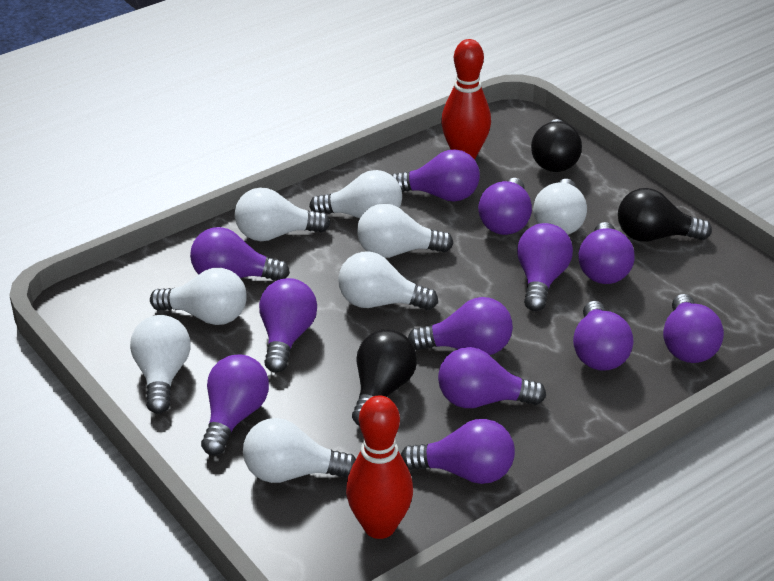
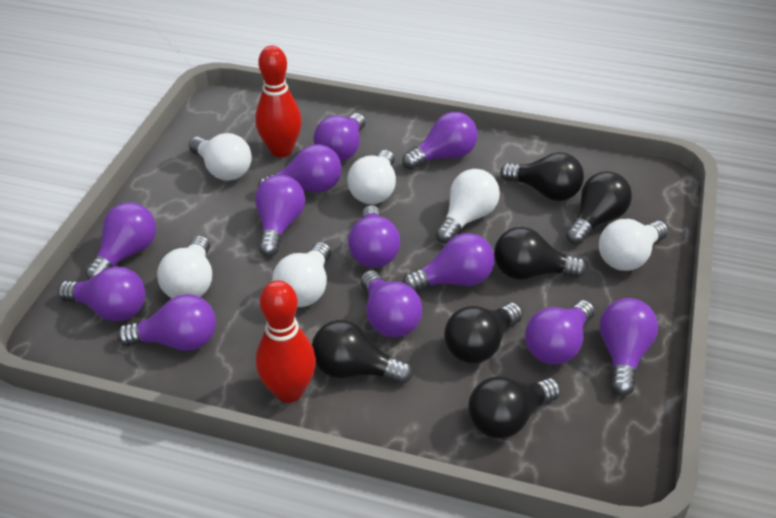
black light bulb: 3 -> 6
white light bulb: 8 -> 6

